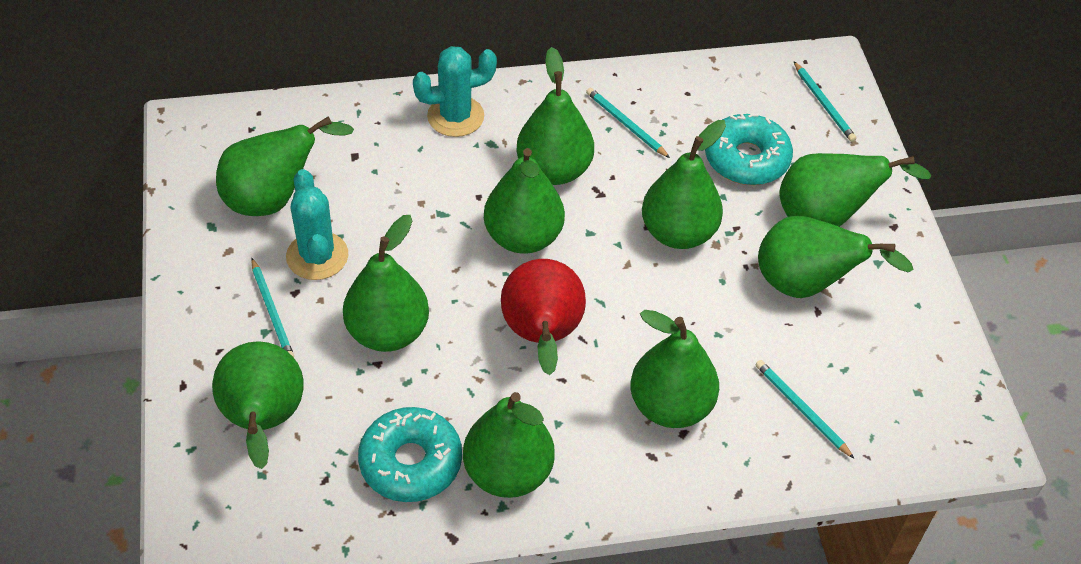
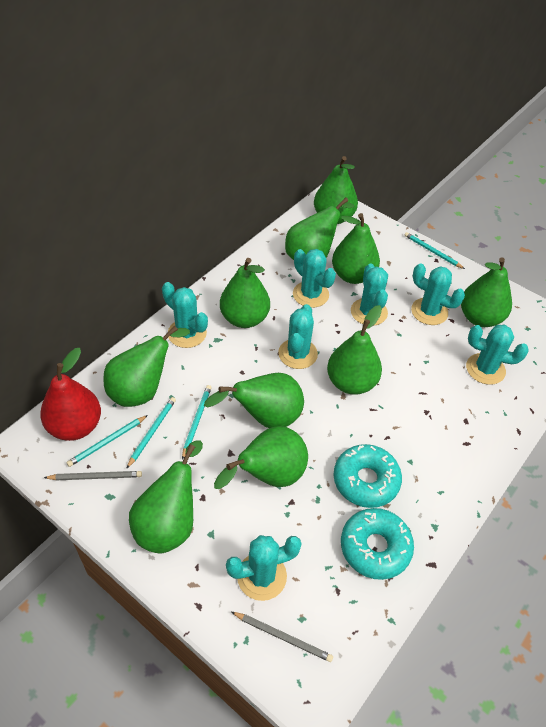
grey pencil: 0 -> 2
turquoise cactus: 2 -> 7

